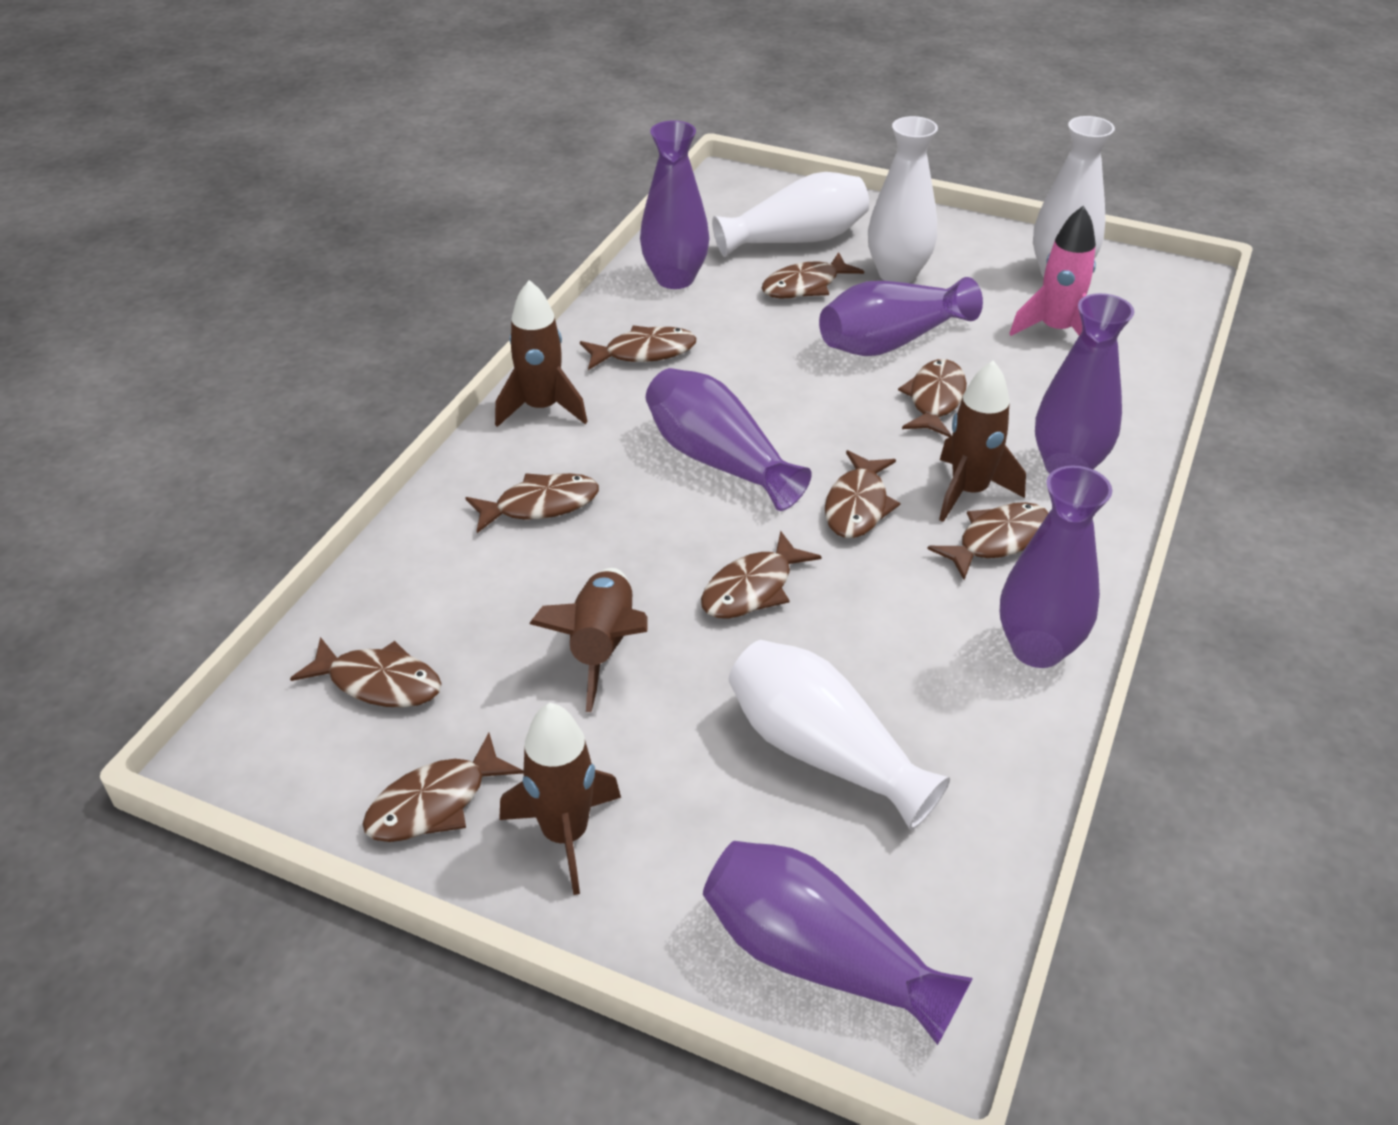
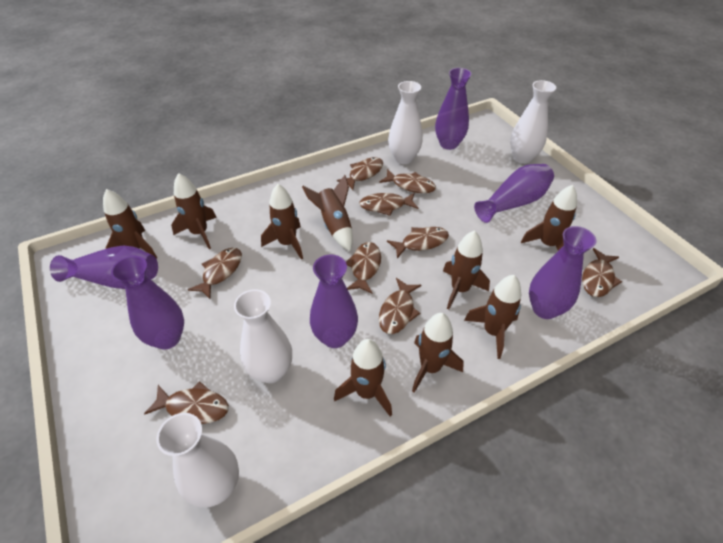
brown rocket: 4 -> 9
pink rocket: 1 -> 0

